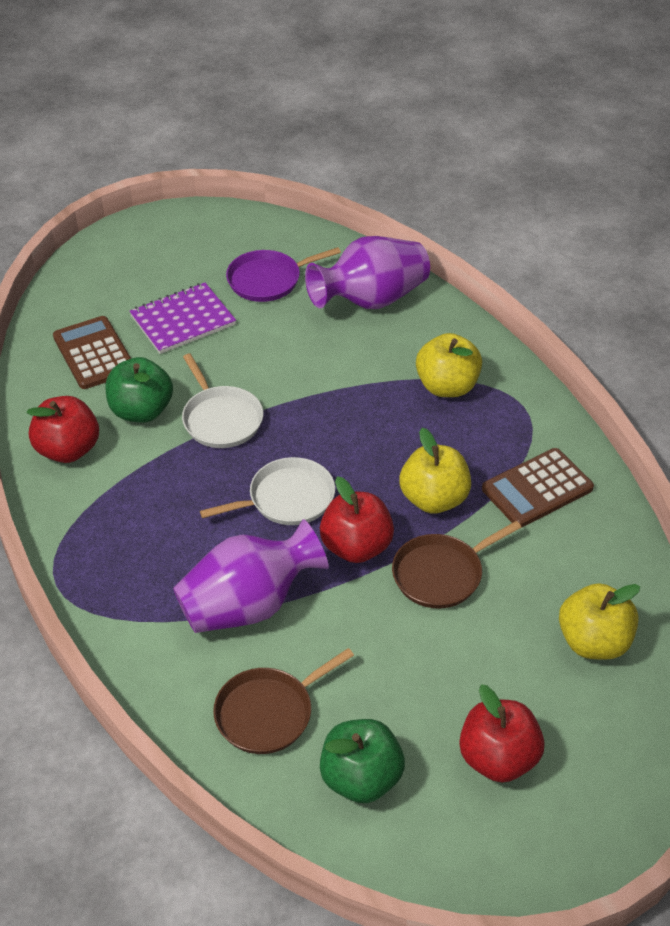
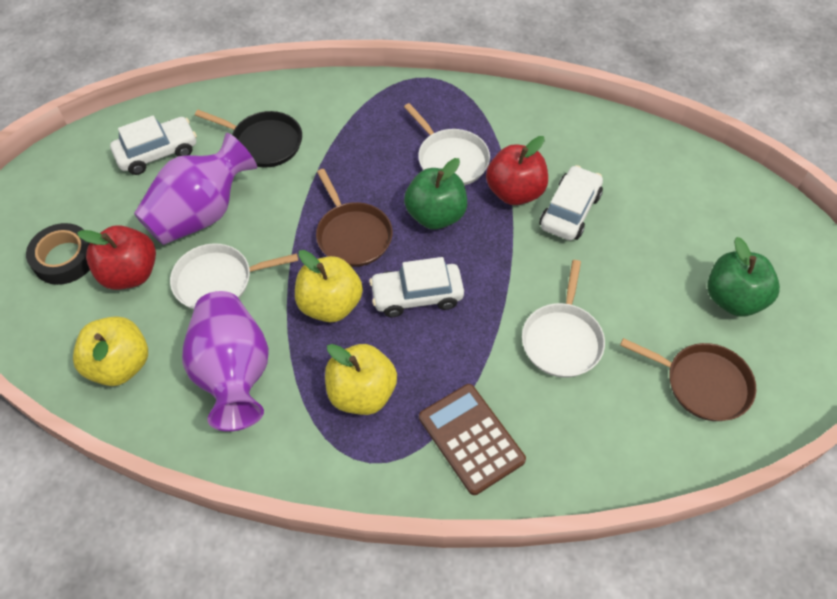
black pan: 0 -> 1
black tape: 0 -> 1
brown calculator: 2 -> 1
purple notebook: 1 -> 0
purple pan: 1 -> 0
red apple: 3 -> 2
white car: 0 -> 3
white pan: 2 -> 3

